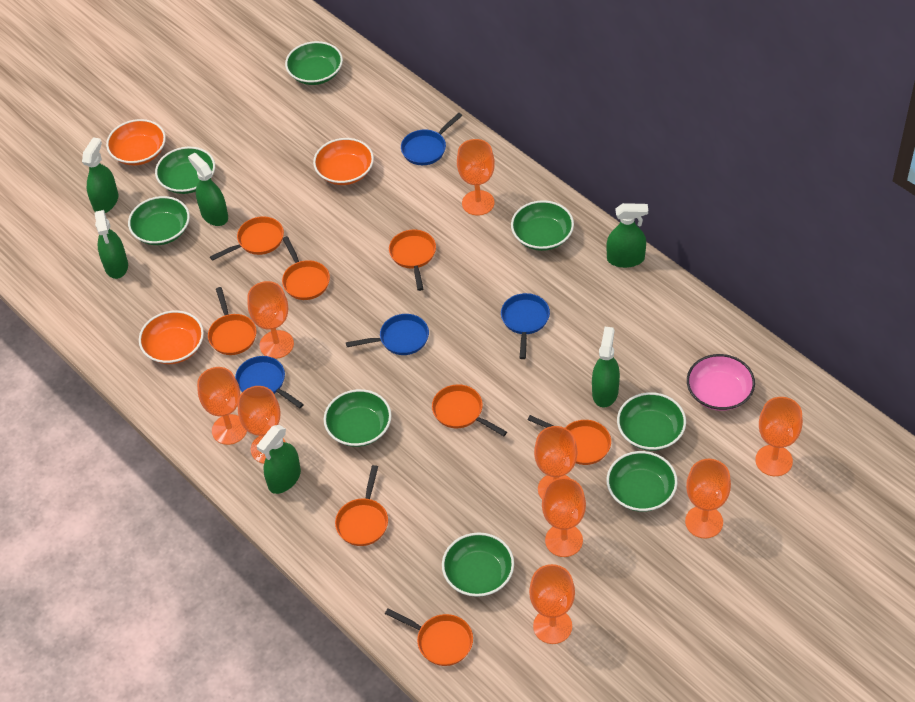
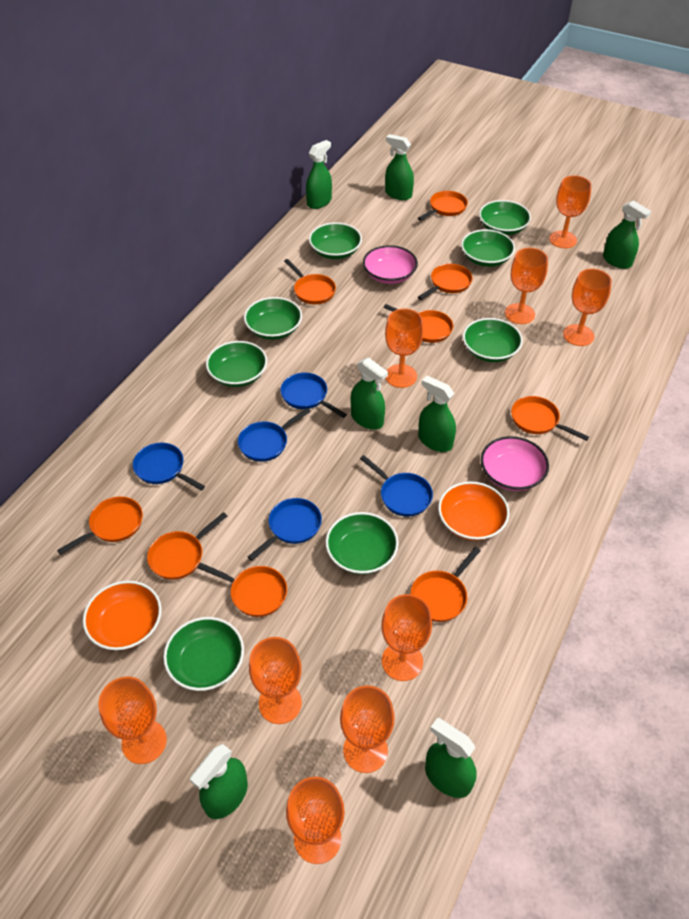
blue pan: 4 -> 5
green spray bottle: 6 -> 7
orange bowl: 3 -> 2
orange pan: 8 -> 9
pink bowl: 1 -> 2

